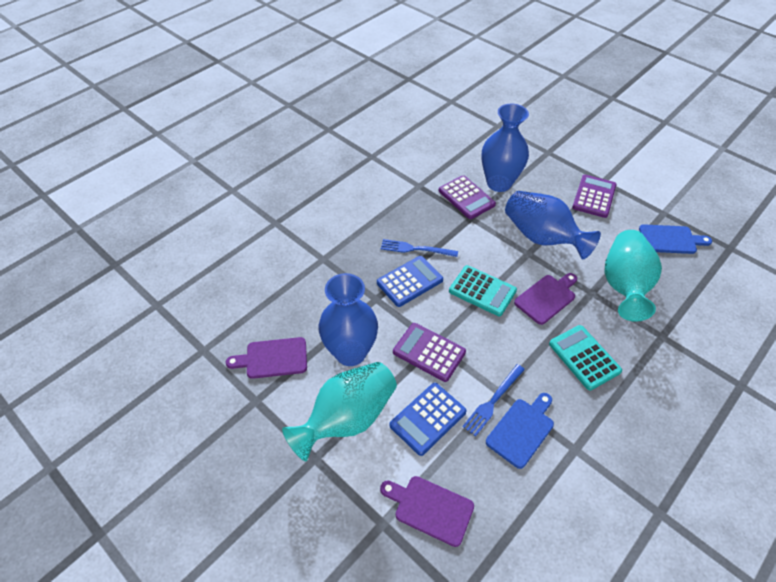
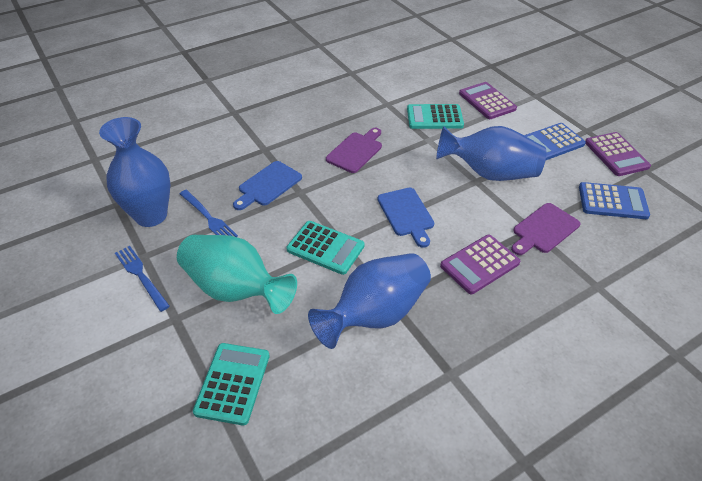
purple cutting board: 3 -> 2
turquoise calculator: 2 -> 3
turquoise vase: 2 -> 1

